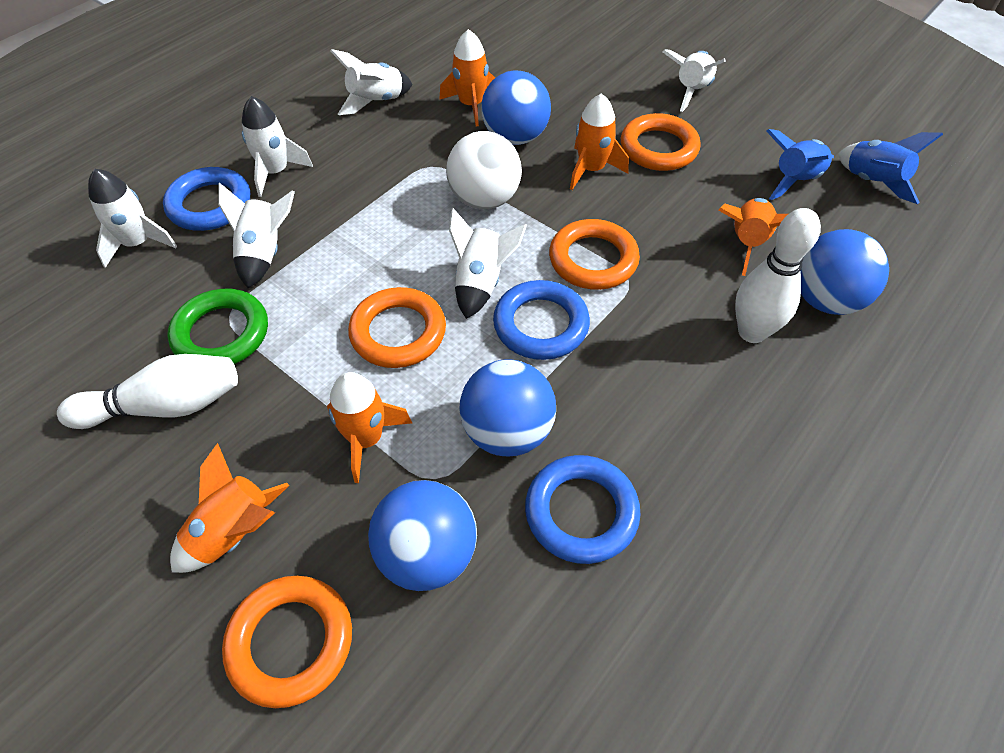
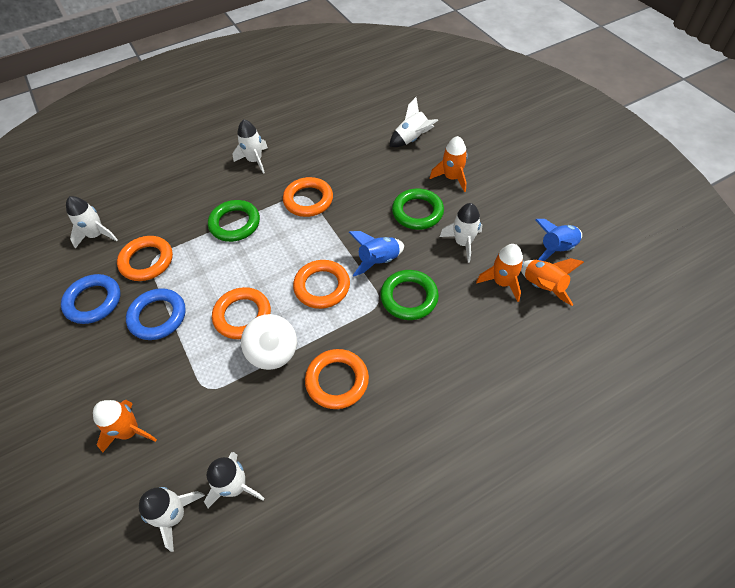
blue ball: 4 -> 0
blue ring: 3 -> 2
green ring: 1 -> 3
orange ring: 4 -> 5
orange rocket: 5 -> 4
white bowling pin: 2 -> 0

